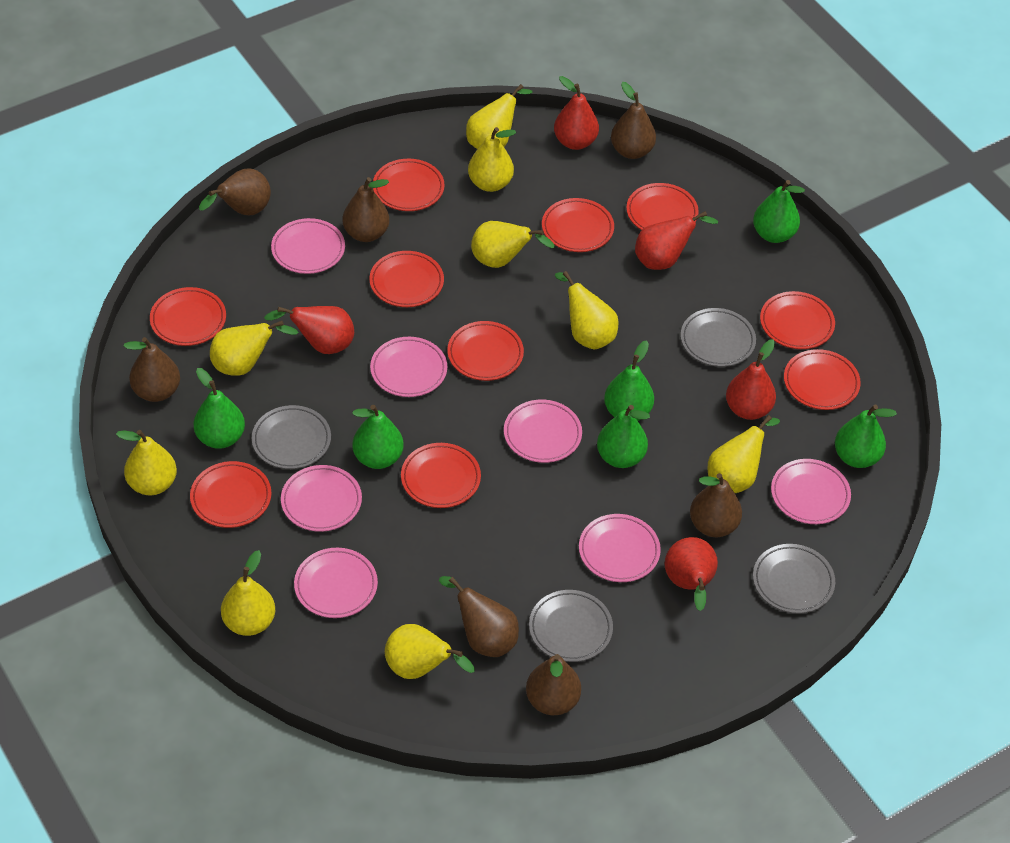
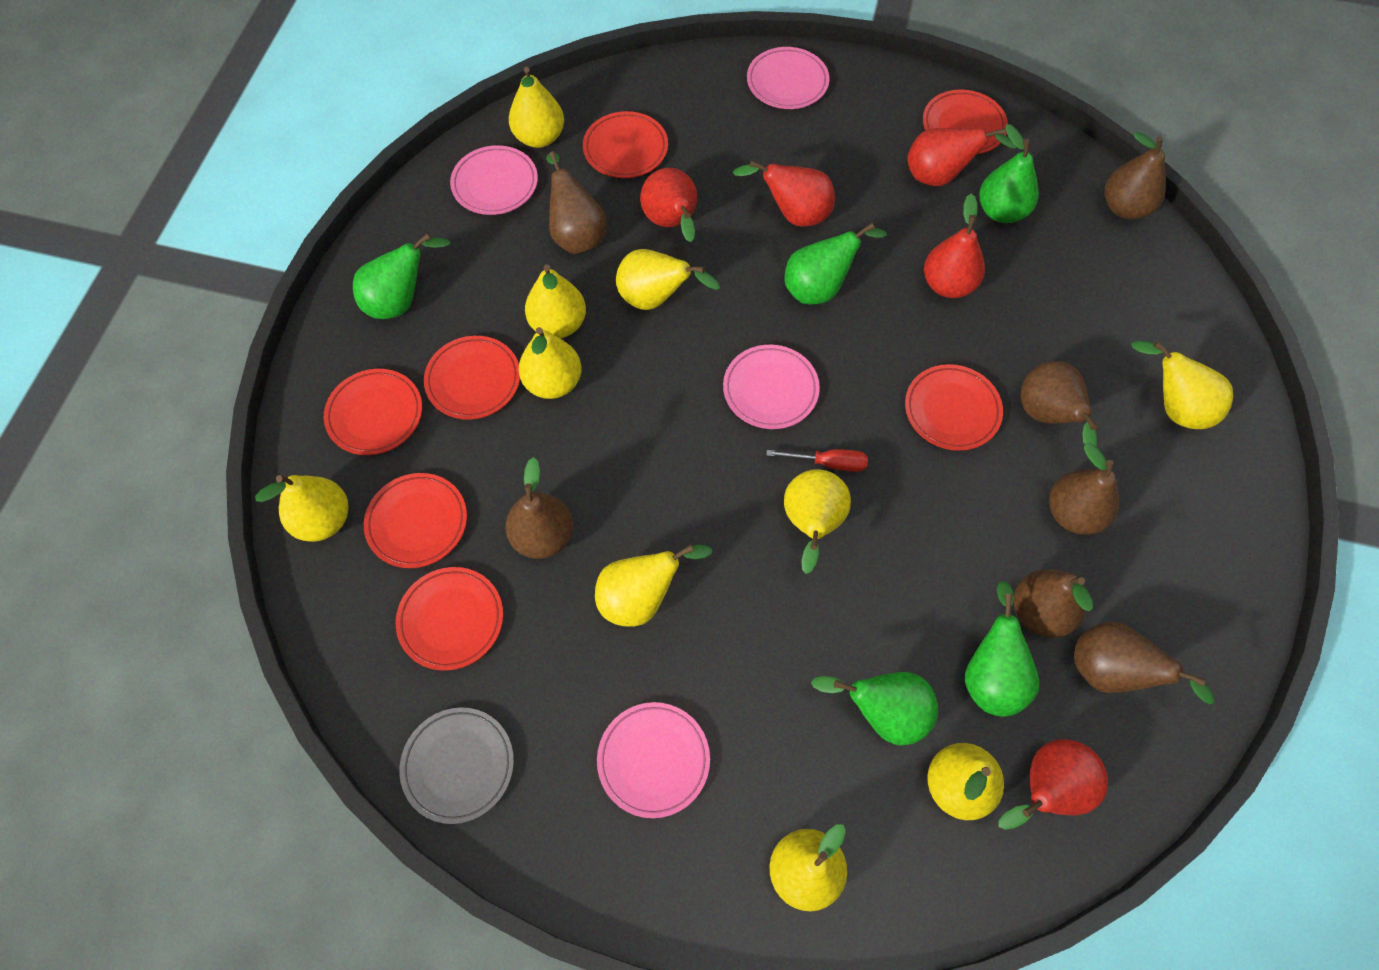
green pear: 6 -> 5
grey plate: 4 -> 1
pink plate: 7 -> 4
red plate: 10 -> 7
red screwdriver: 0 -> 1
yellow pear: 9 -> 10

